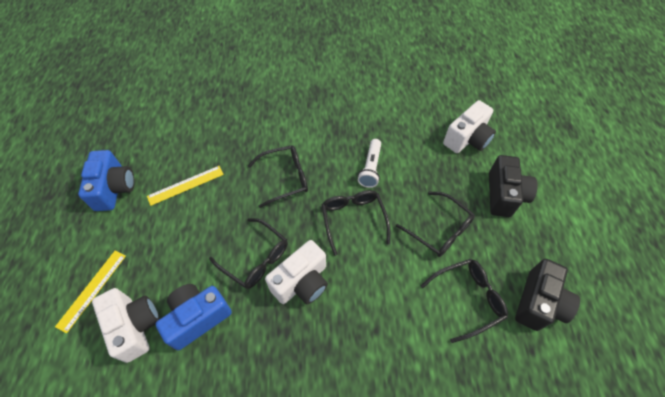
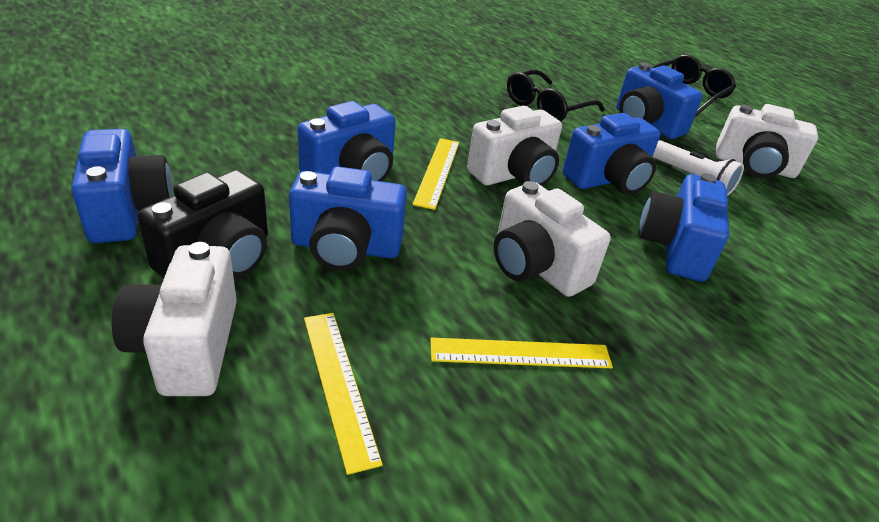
black camera: 2 -> 1
black glasses: 5 -> 2
blue camera: 2 -> 6
white camera: 3 -> 4
yellow ruler: 2 -> 3

